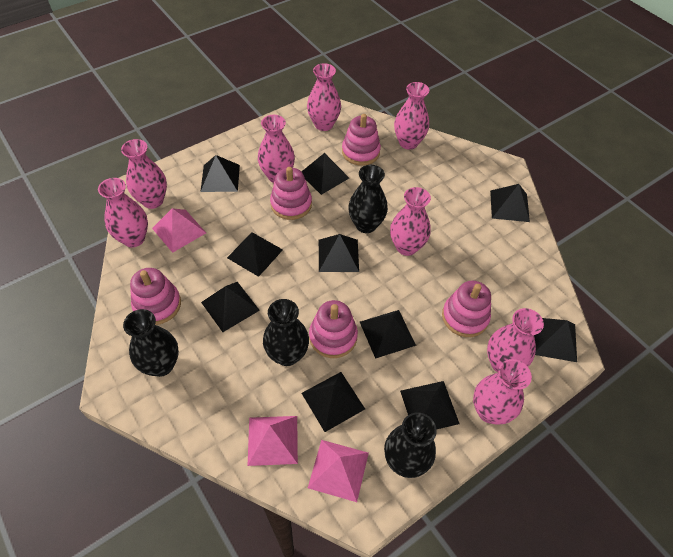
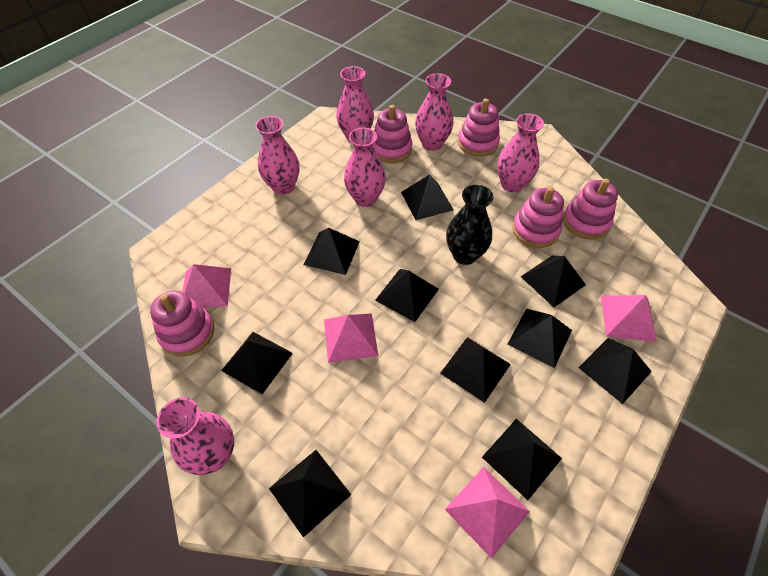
black vase: 4 -> 1
pink pyramid: 3 -> 4
pink vase: 8 -> 6

